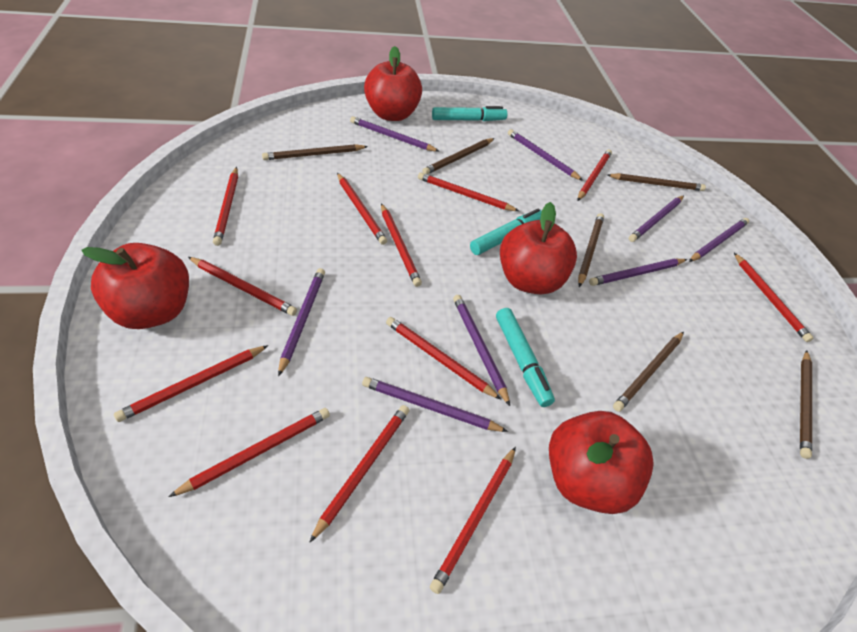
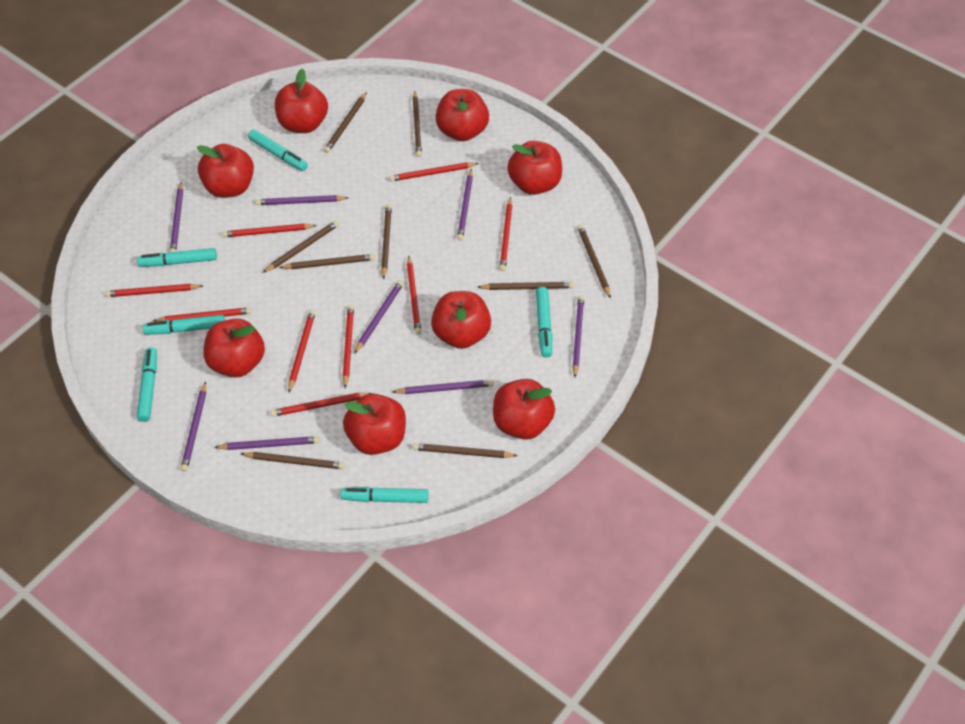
brown pencil: 6 -> 9
red apple: 4 -> 8
red pencil: 12 -> 9
turquoise marker: 3 -> 6

